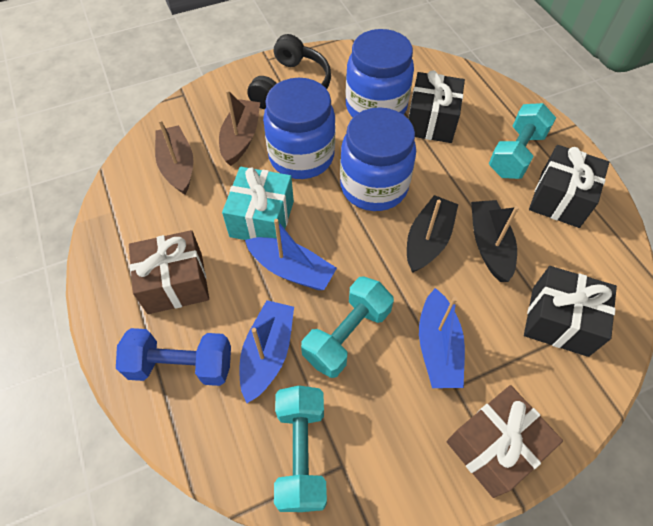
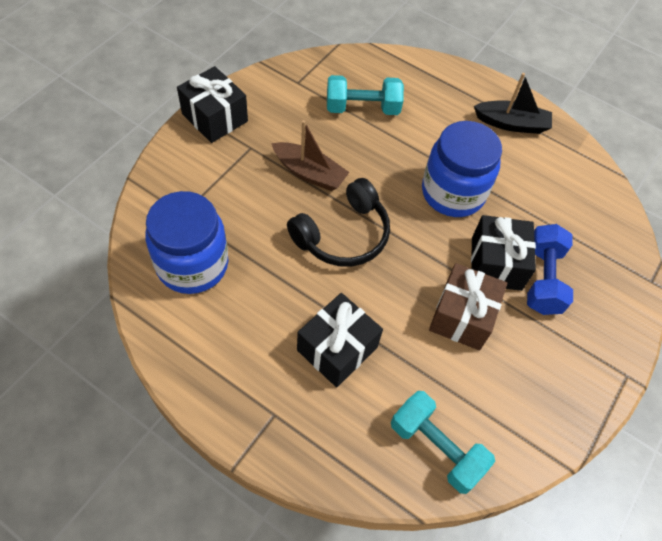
black boat: 2 -> 1
blue boat: 3 -> 0
blue jar: 3 -> 2
brown boat: 2 -> 1
brown gift: 2 -> 1
turquoise dumbbell: 3 -> 2
turquoise gift: 1 -> 0

